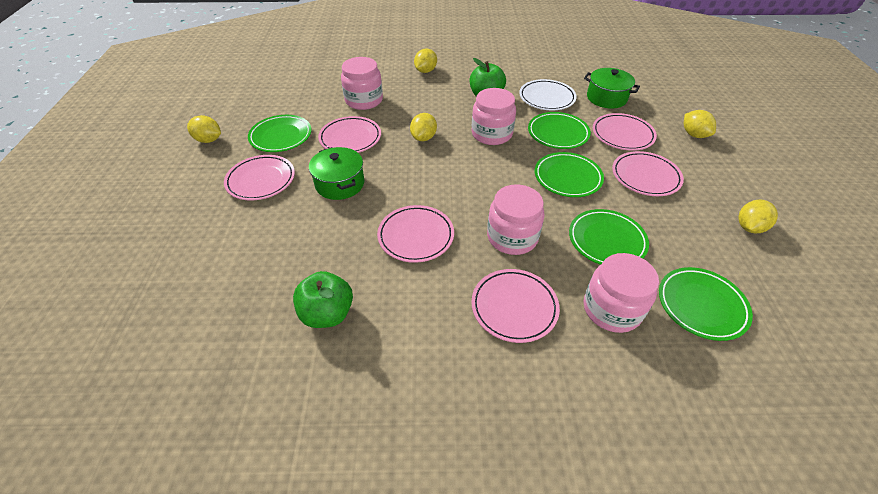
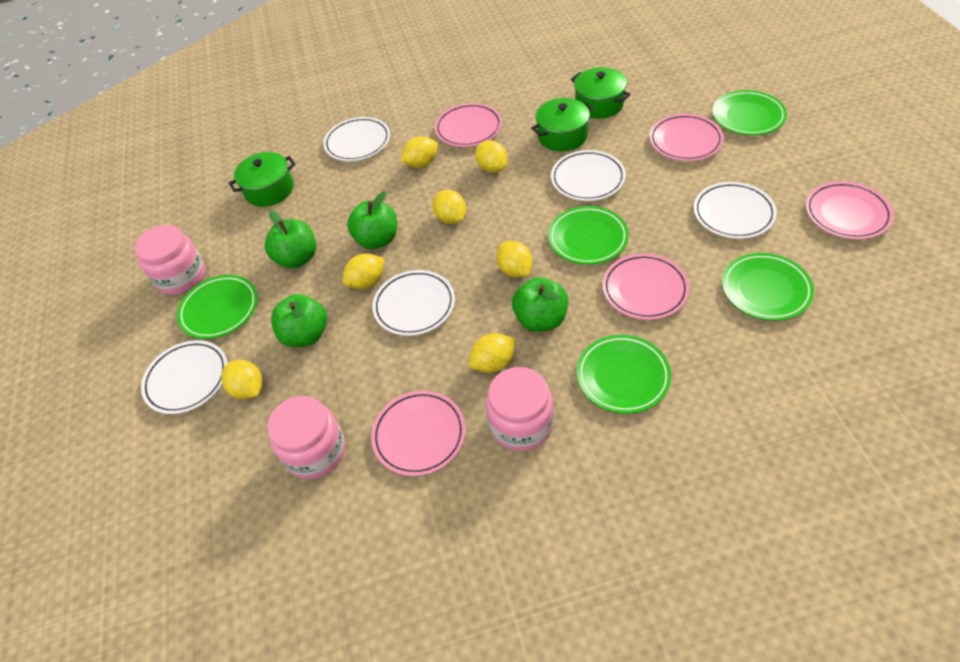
green apple: 2 -> 4
green pot: 2 -> 3
pink jar: 4 -> 3
pink plate: 6 -> 5
white plate: 1 -> 5
yellow lemon: 5 -> 7

